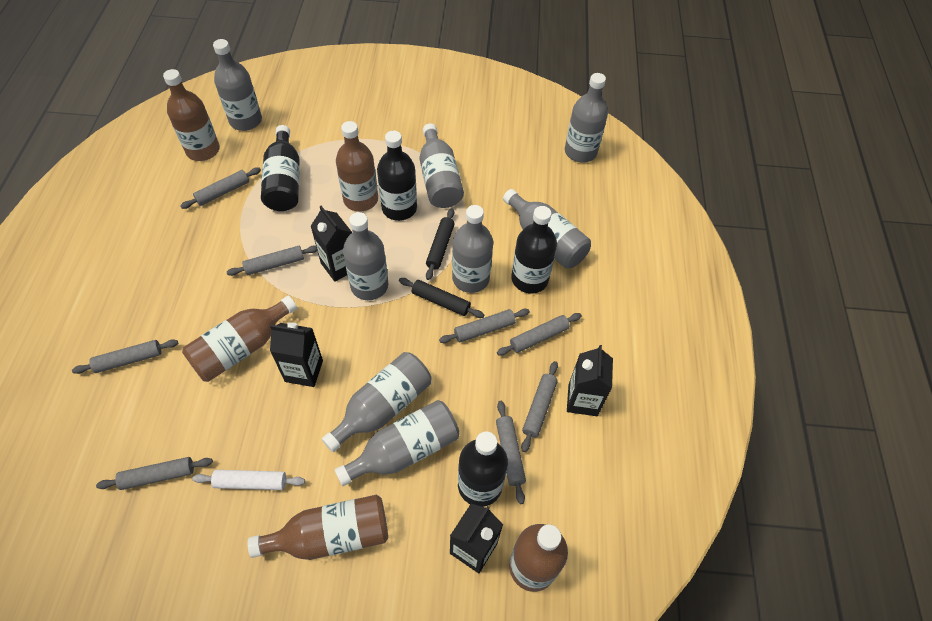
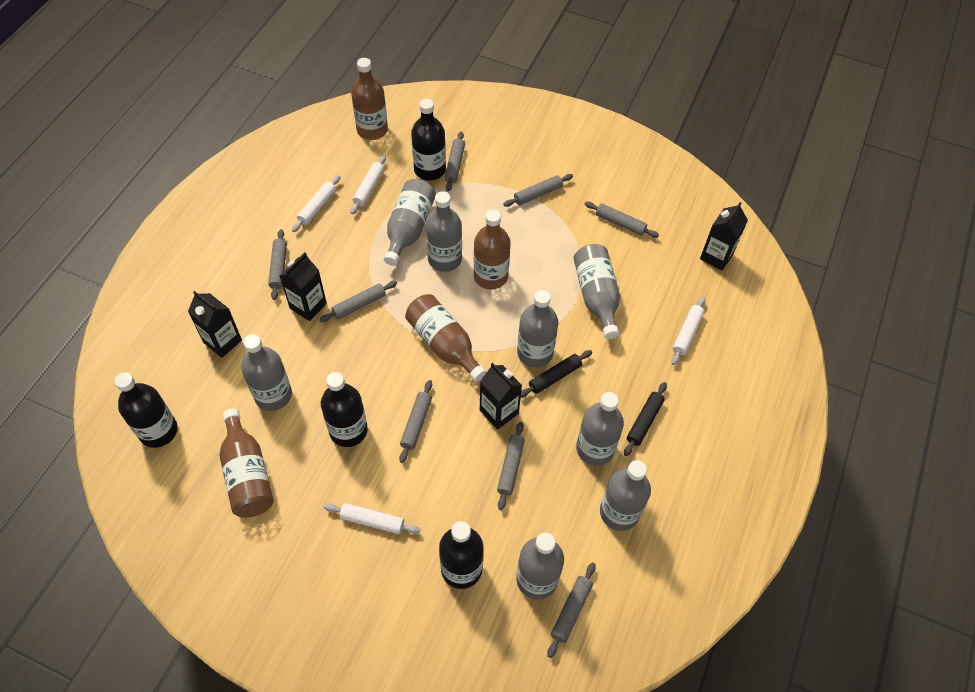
brown bottle: 5 -> 4
white rolling pin: 1 -> 4

